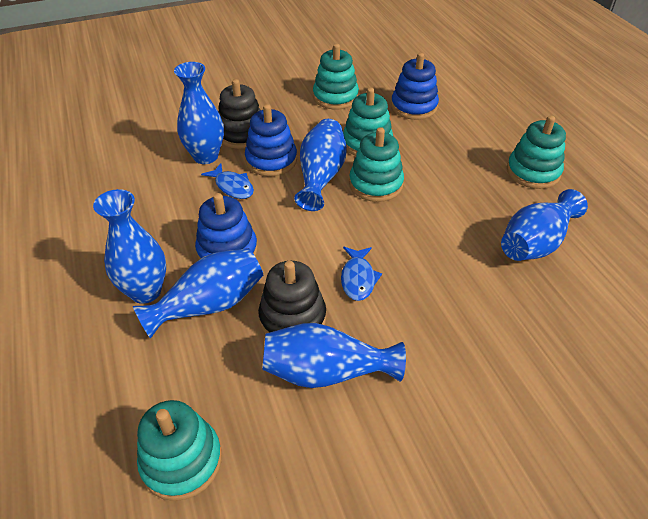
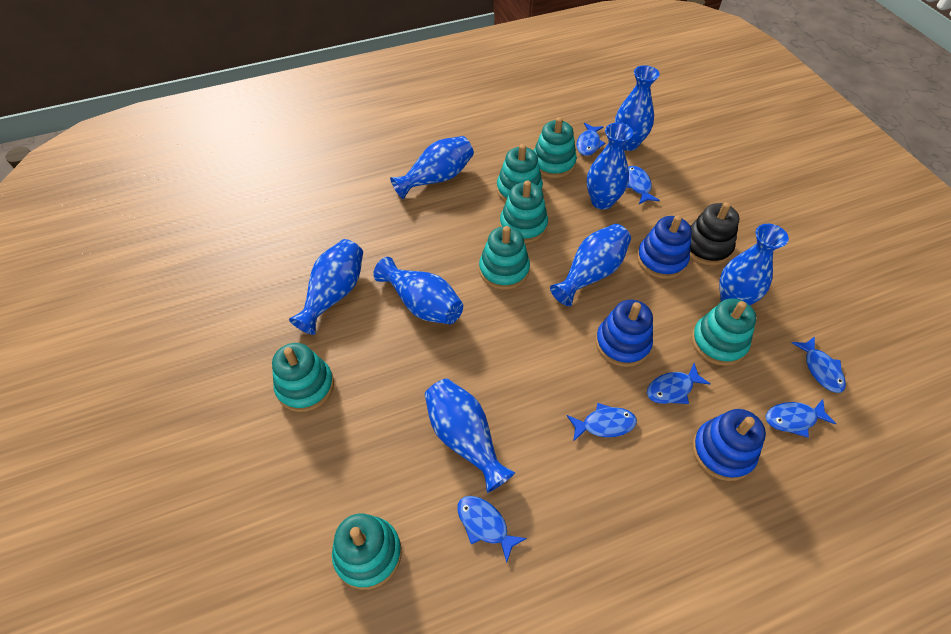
black stacking toy: 2 -> 1
blue fish: 2 -> 7
blue vase: 6 -> 8
turquoise stacking toy: 5 -> 7

